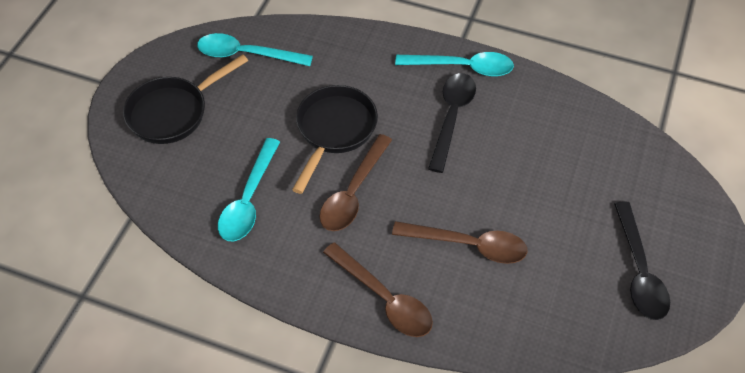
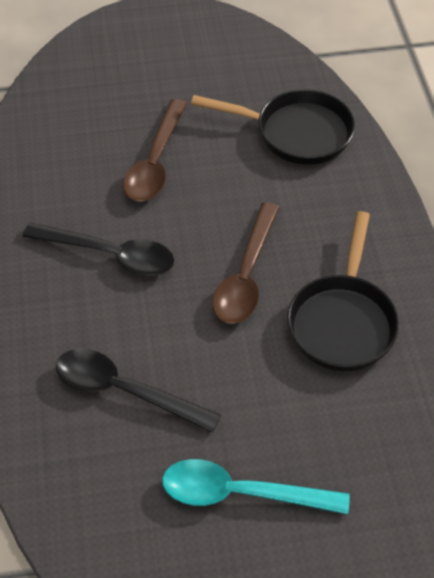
brown spoon: 3 -> 2
turquoise spoon: 3 -> 1

